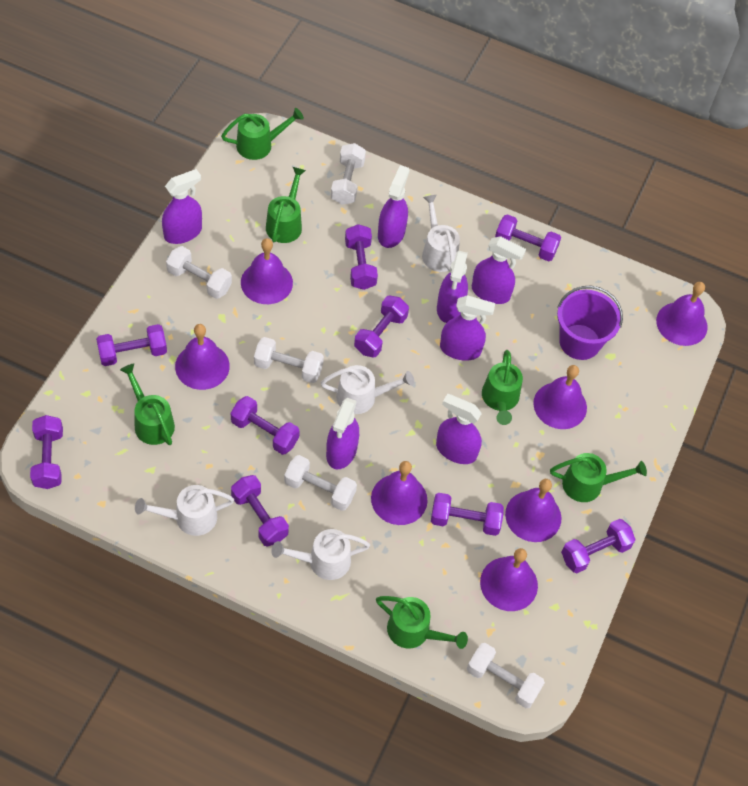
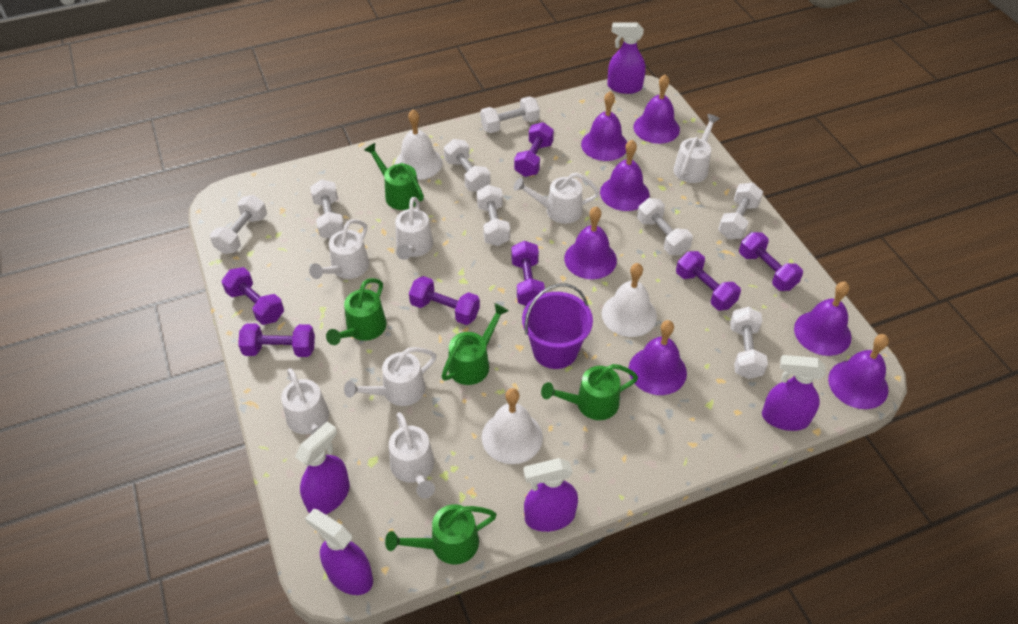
green watering can: 6 -> 5
purple dumbbell: 9 -> 7
purple spray bottle: 7 -> 5
white bell: 0 -> 3
white dumbbell: 5 -> 8
white watering can: 4 -> 7

